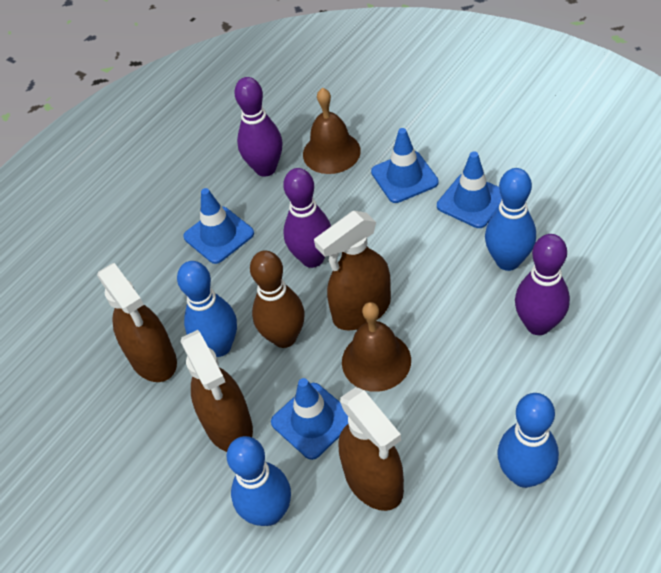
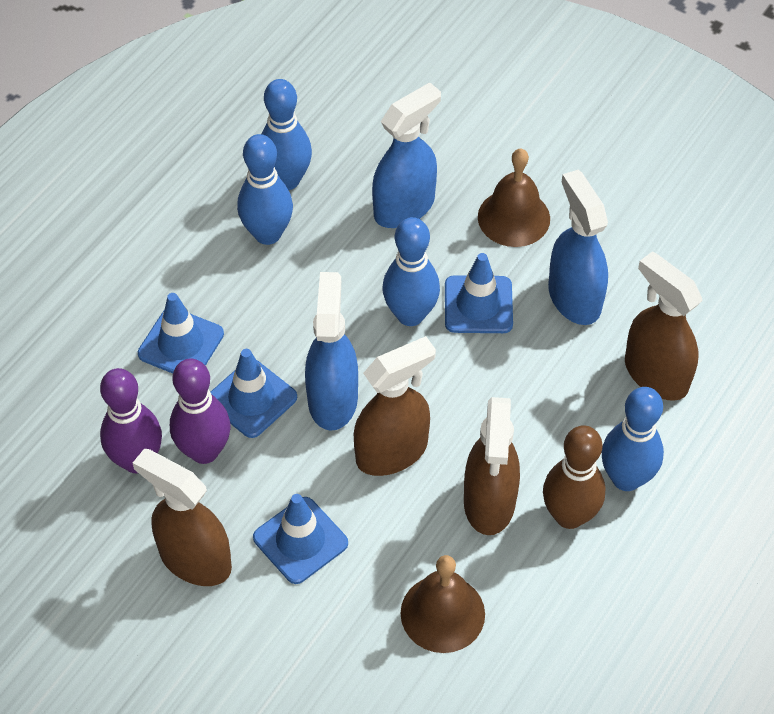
blue spray bottle: 0 -> 3
purple bowling pin: 3 -> 2

